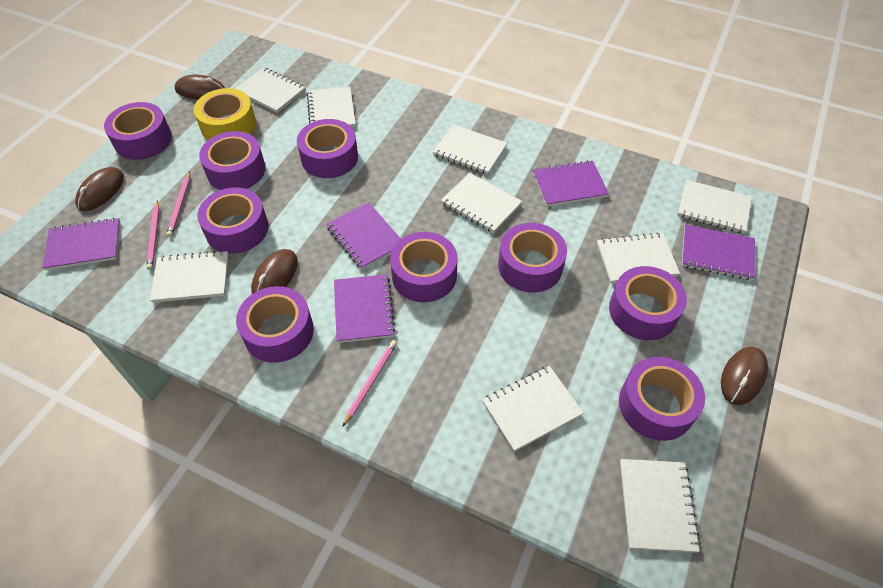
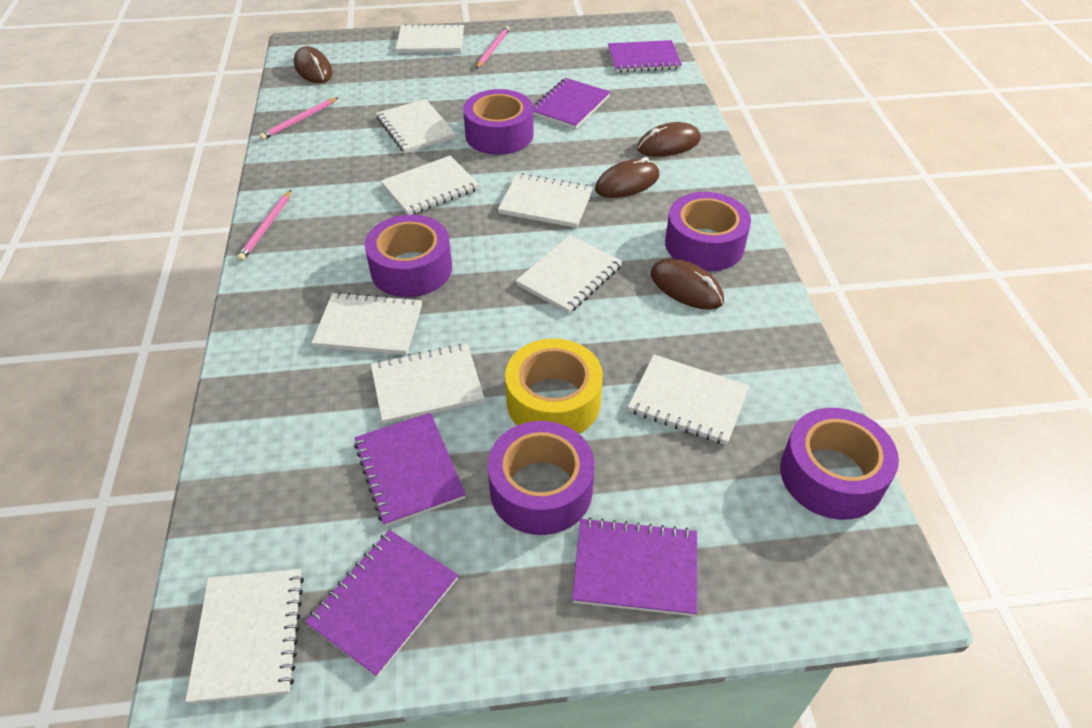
purple tape: 9 -> 5

